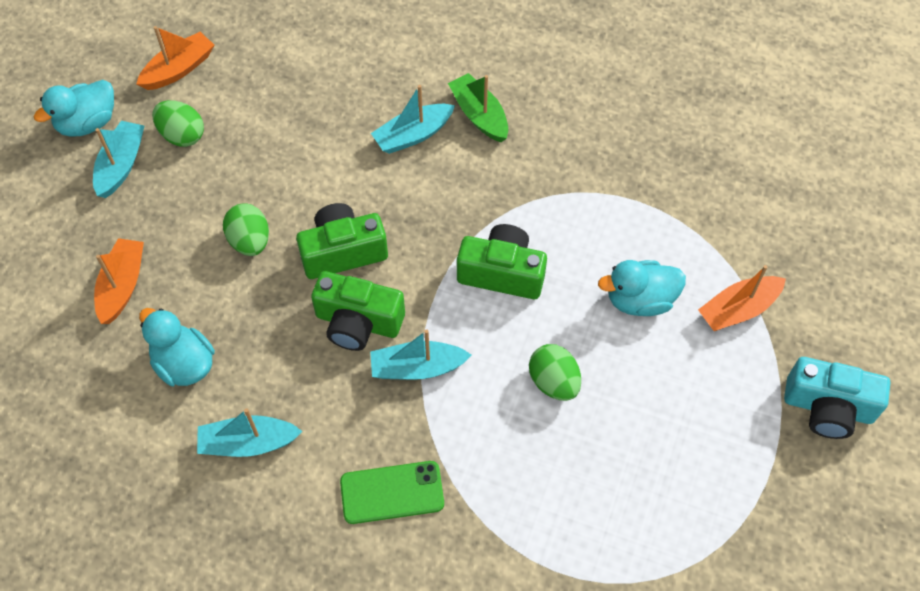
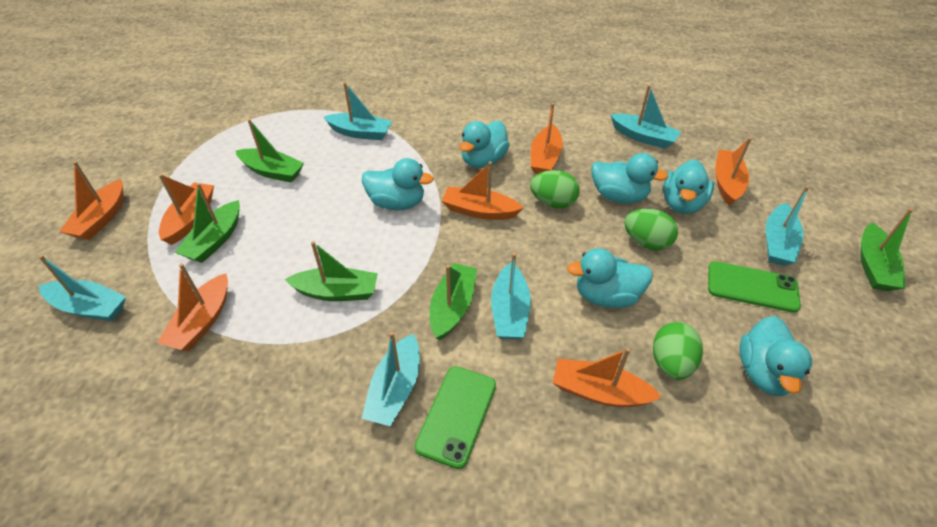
green boat: 1 -> 5
green camera: 3 -> 0
green phone: 1 -> 2
orange boat: 3 -> 7
turquoise boat: 4 -> 6
turquoise camera: 1 -> 0
turquoise duck: 3 -> 6

